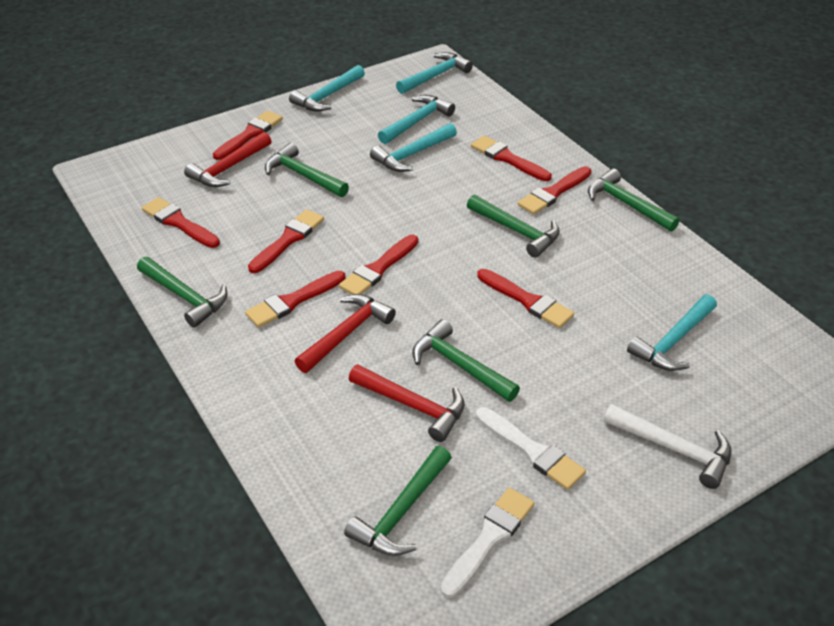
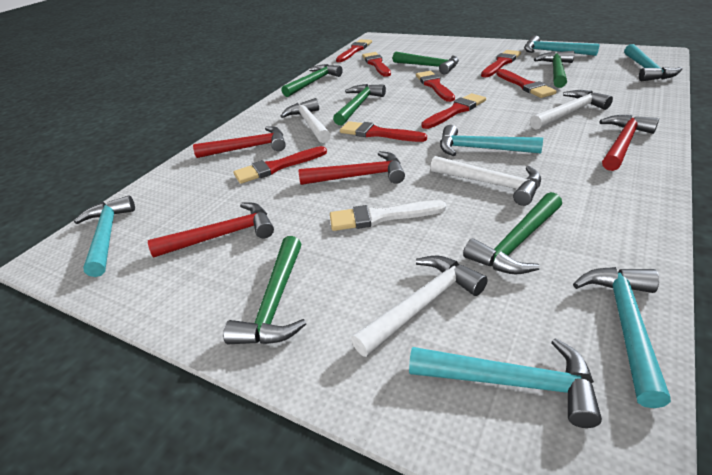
red hammer: 3 -> 4
turquoise hammer: 5 -> 6
white brush: 2 -> 1
white hammer: 1 -> 4

